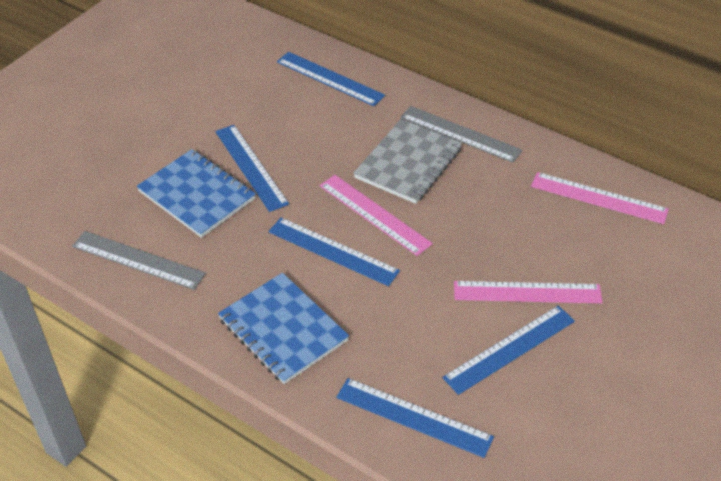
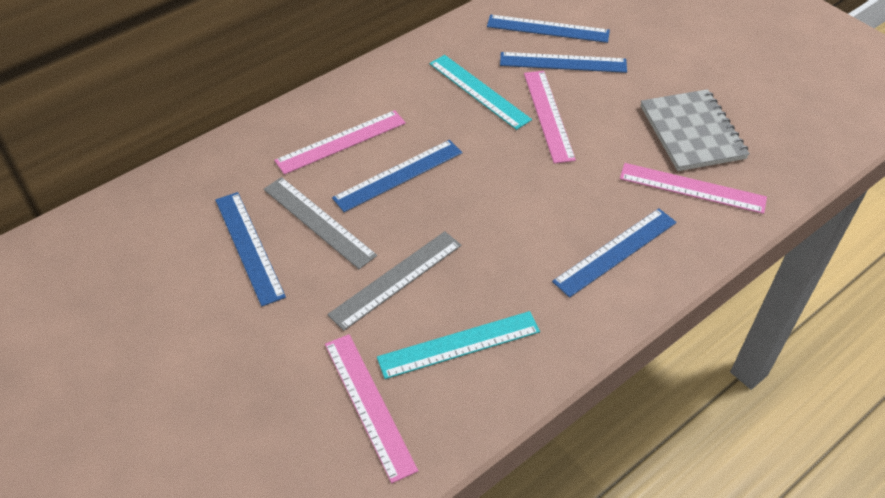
blue notebook: 2 -> 0
pink ruler: 3 -> 4
turquoise ruler: 0 -> 2

